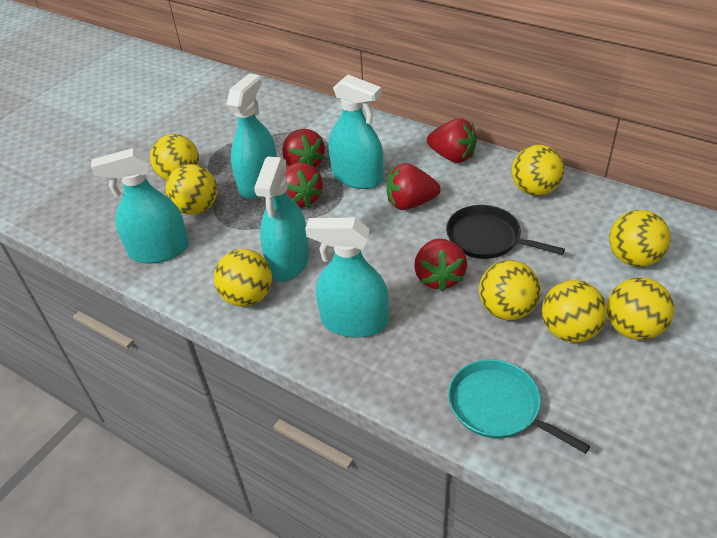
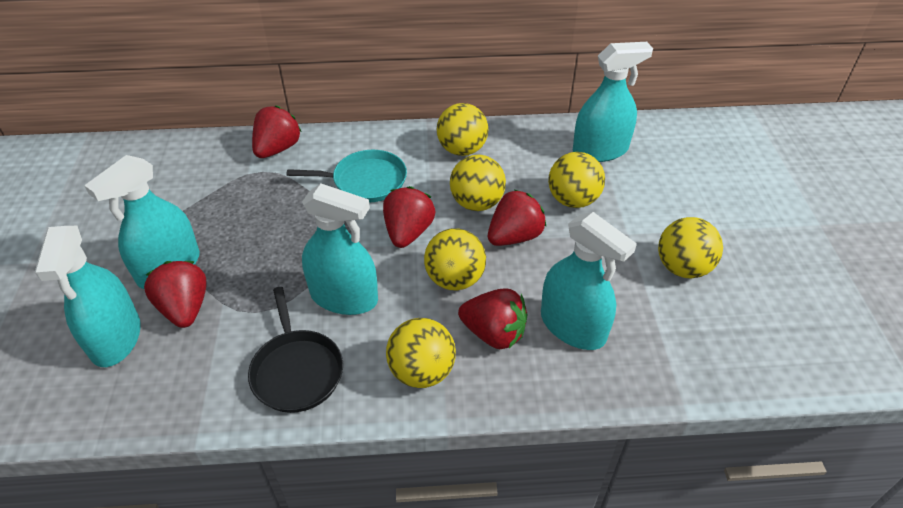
yellow ball: 8 -> 6

